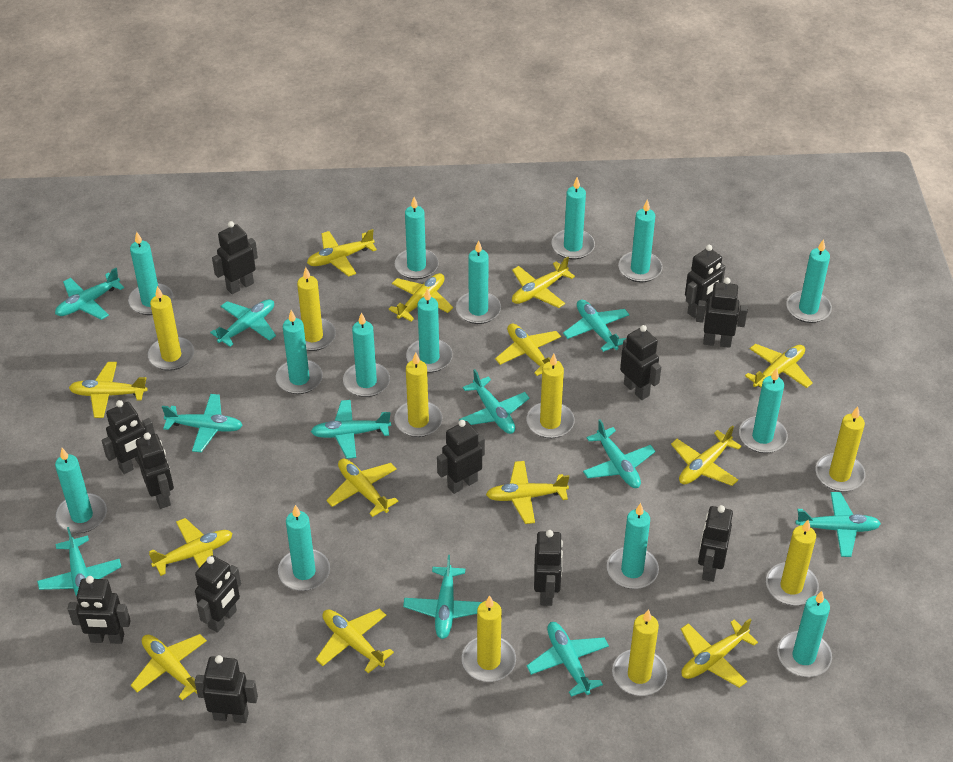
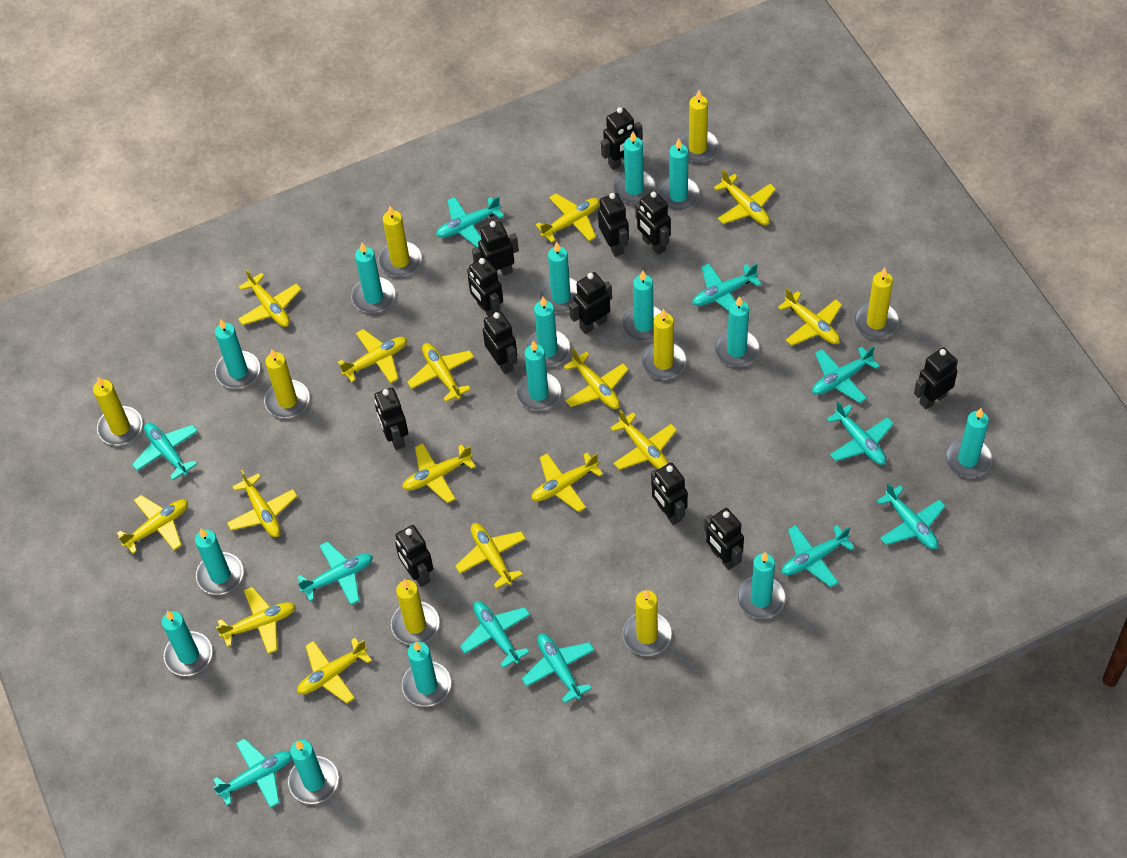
turquoise candle: 14 -> 15
yellow plane: 13 -> 15

